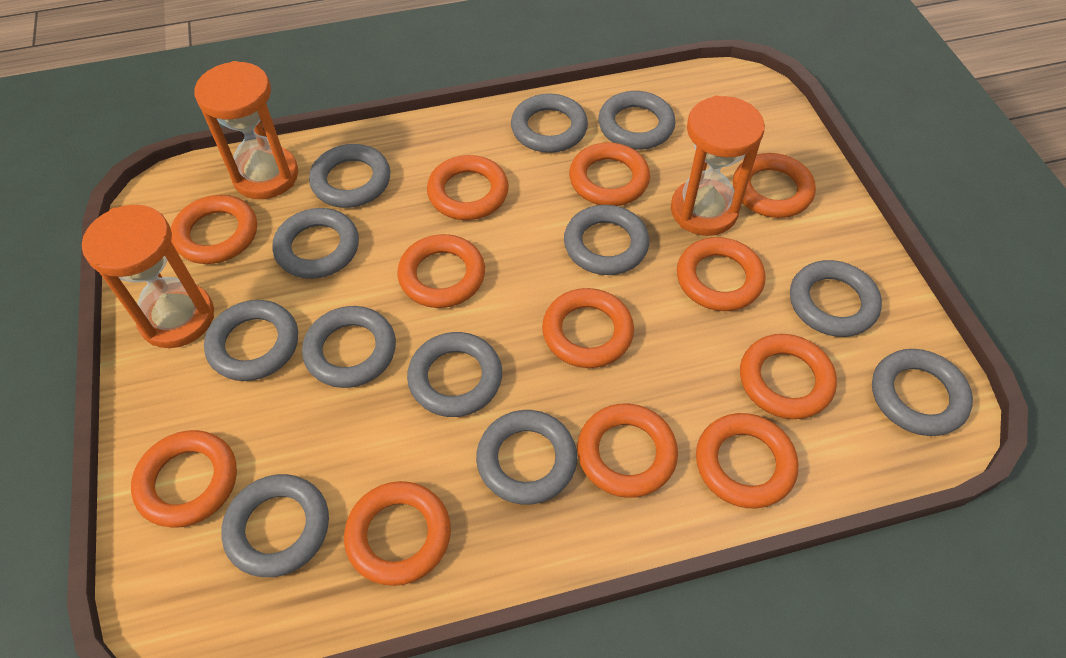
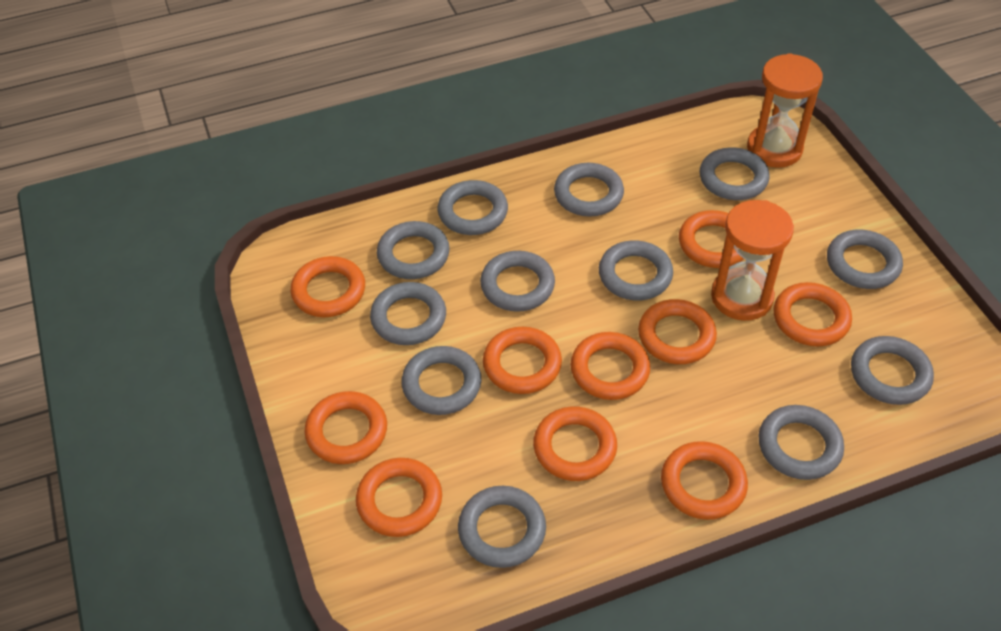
orange hourglass: 3 -> 2
orange ring: 12 -> 10

